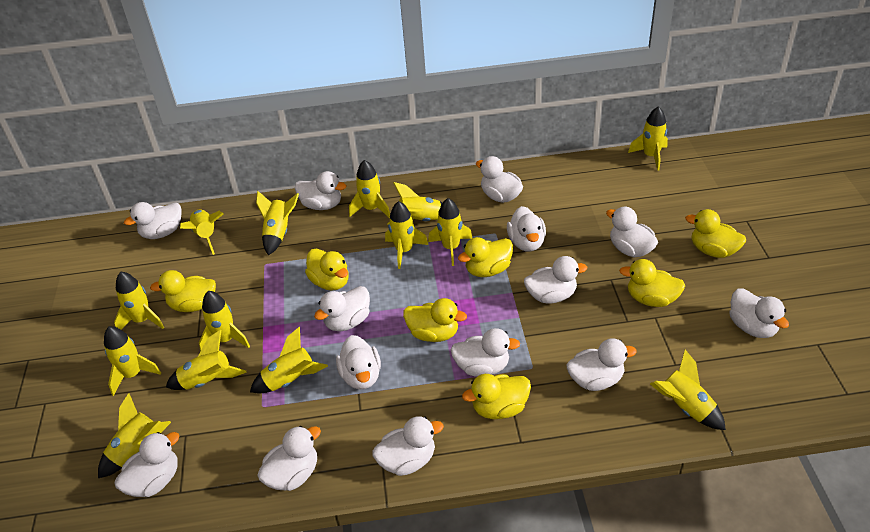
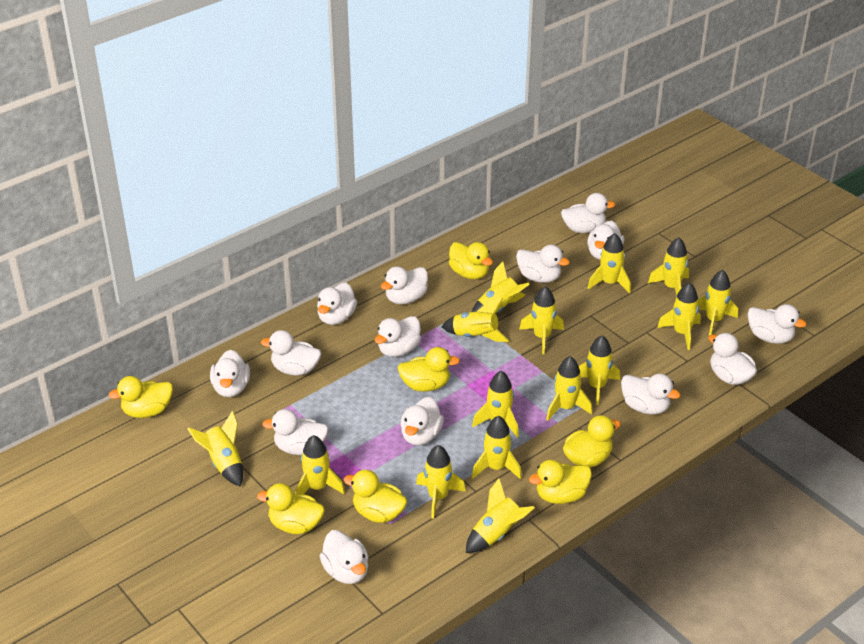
yellow rocket: 14 -> 15

